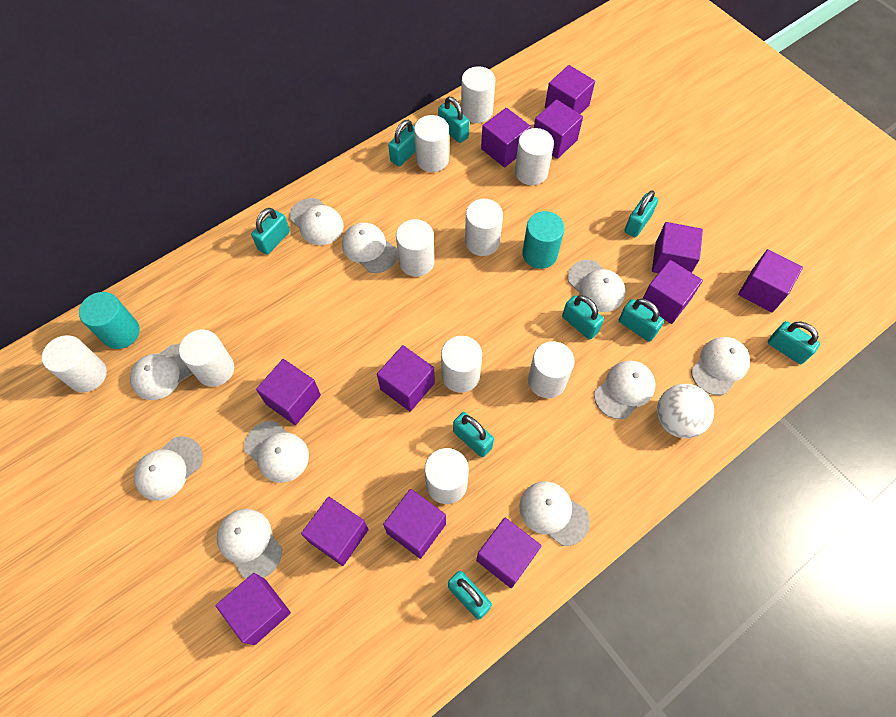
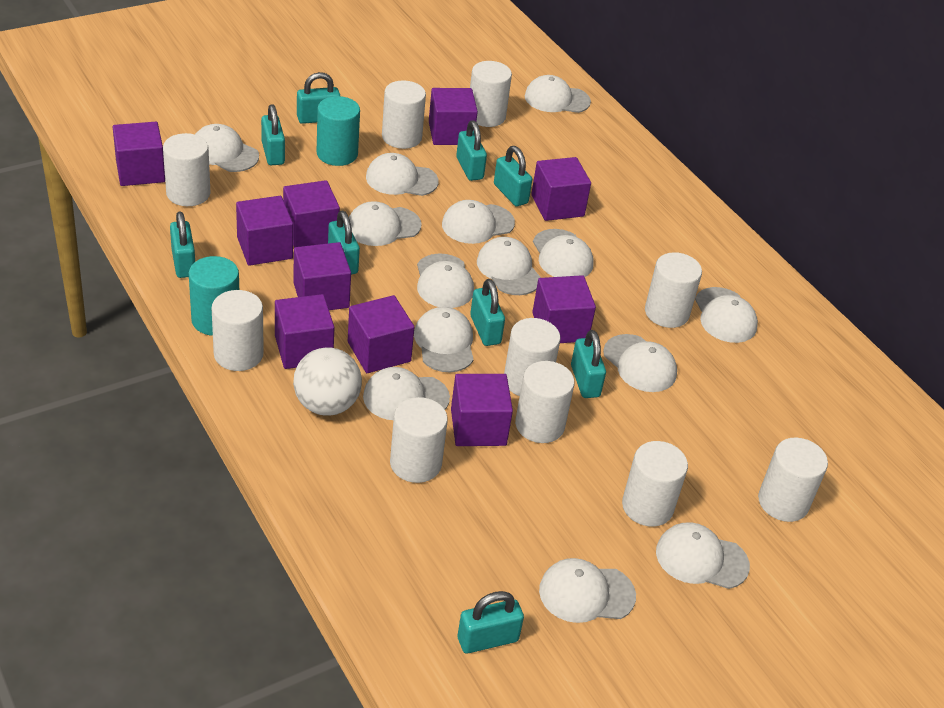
purple cube: 12 -> 10
white cap: 10 -> 14

